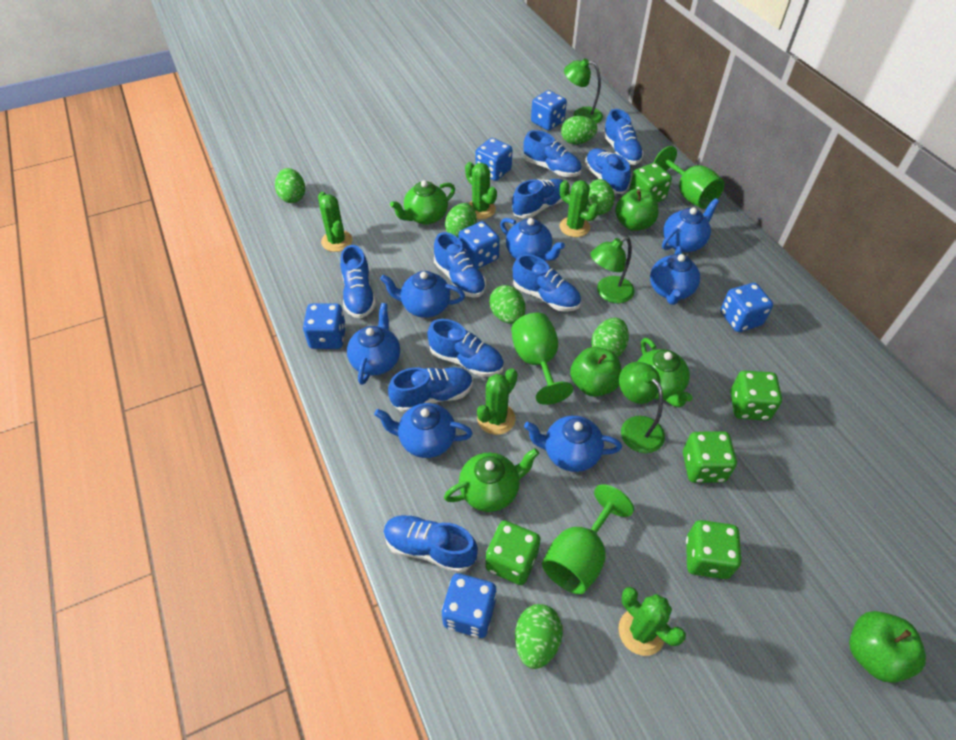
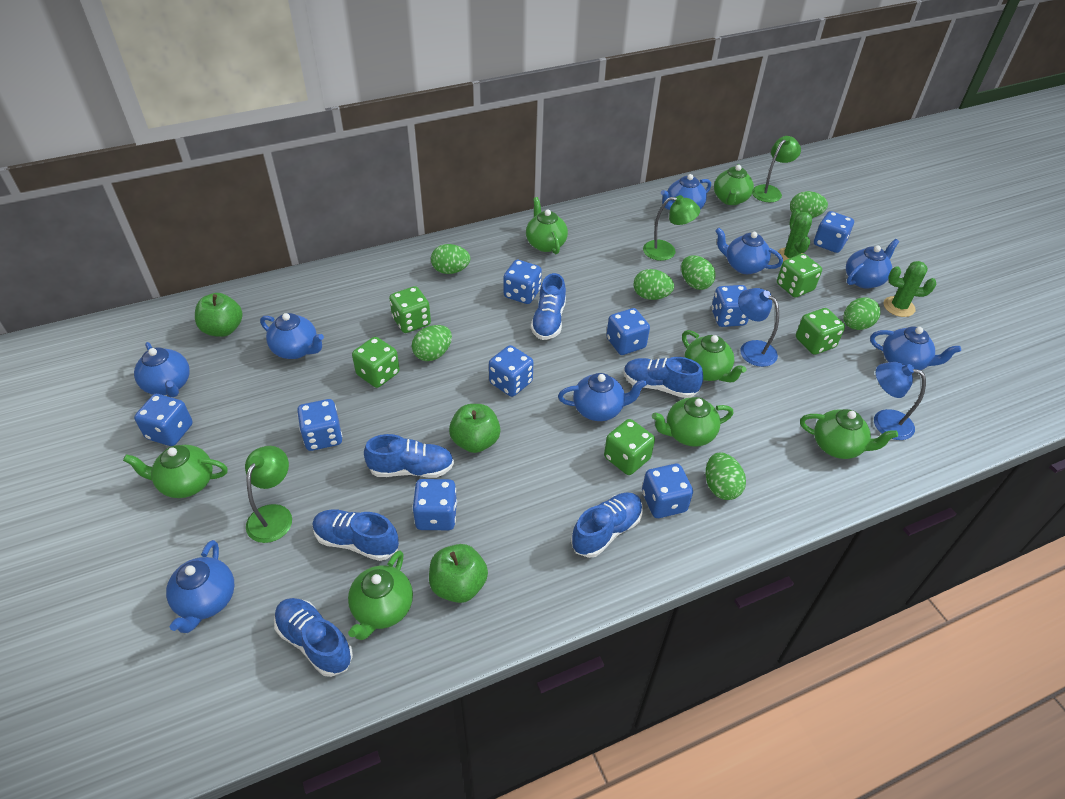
blue dice: 6 -> 9
blue lamp: 0 -> 2
blue shoe: 10 -> 6
blue teapot: 7 -> 8
green cactus: 5 -> 2
green goblet: 3 -> 0
green teapot: 3 -> 7

